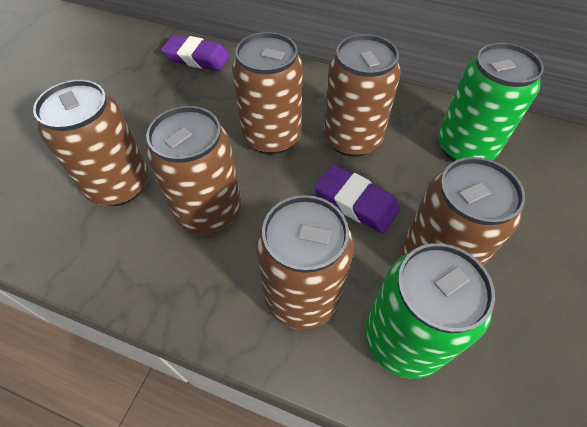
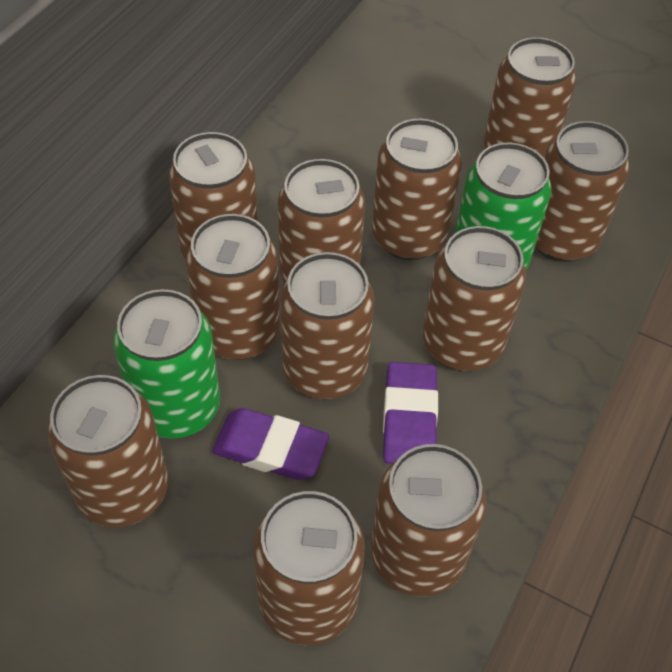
brown can: 6 -> 11

